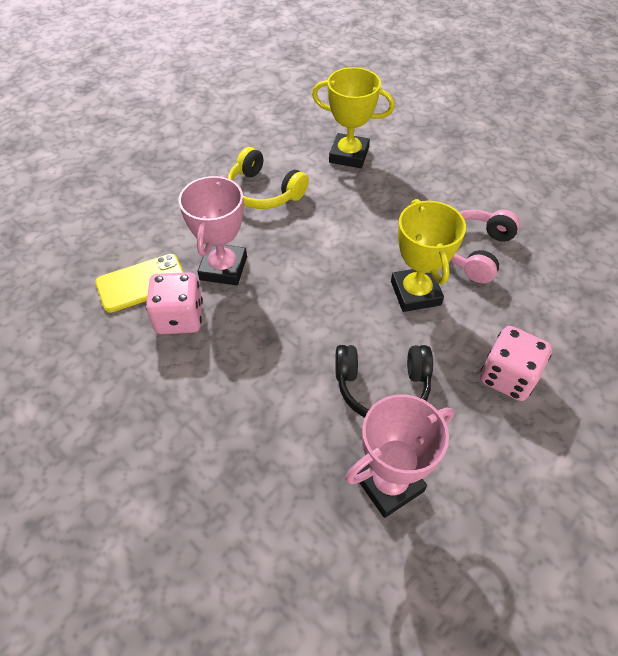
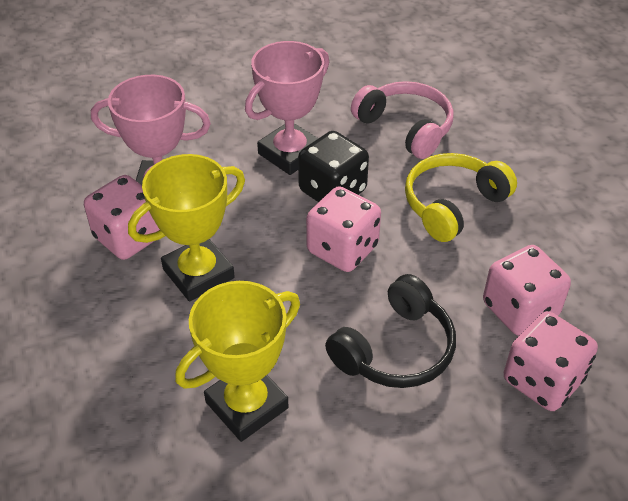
black dice: 0 -> 1
pink dice: 2 -> 4
yellow phone: 1 -> 0

